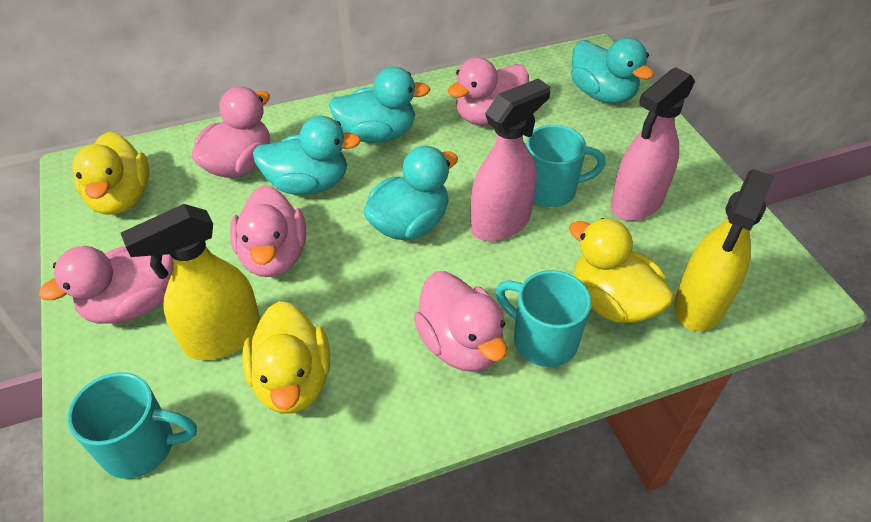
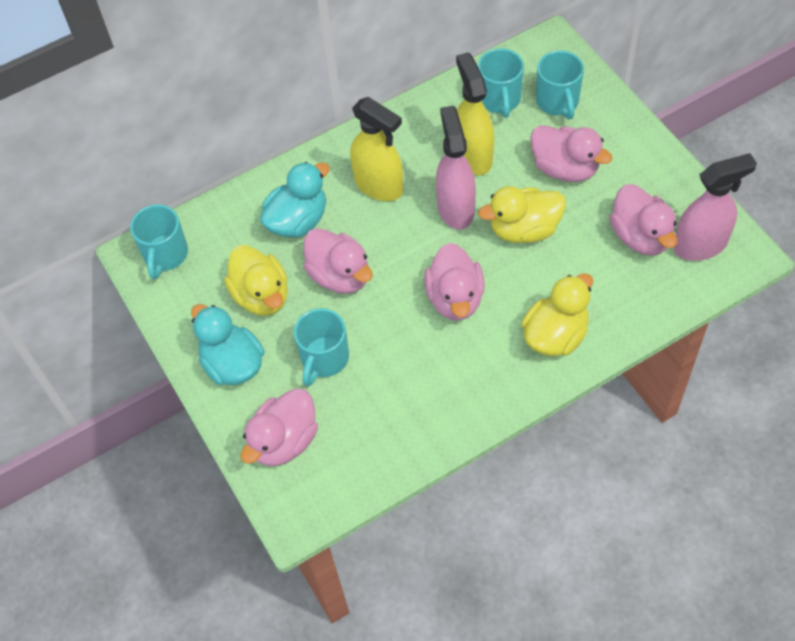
turquoise duck: 4 -> 2
turquoise mug: 3 -> 4

